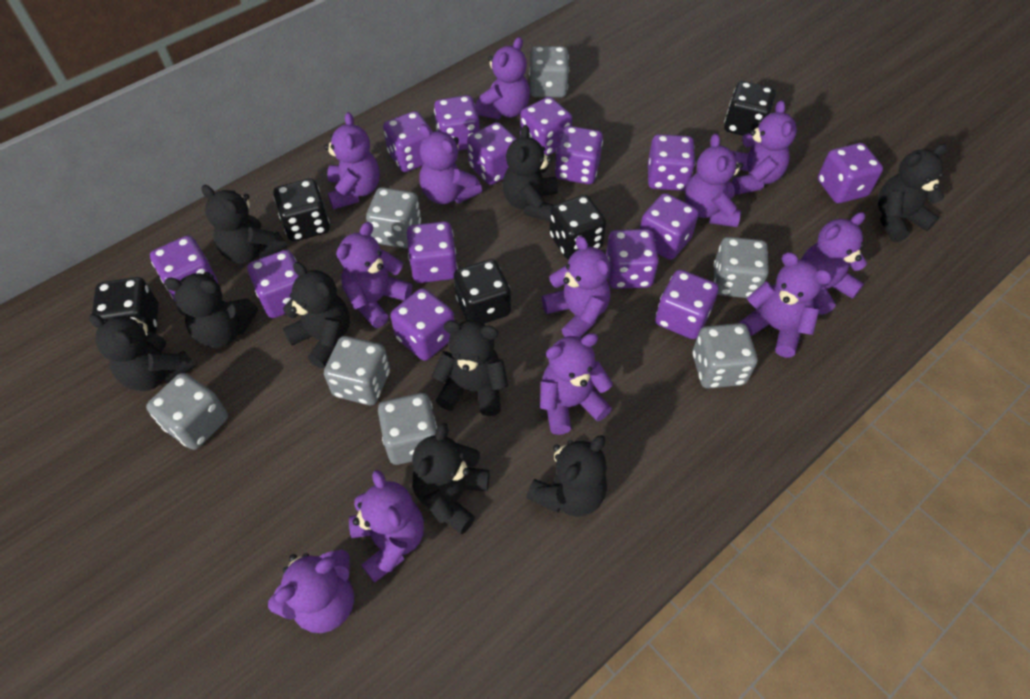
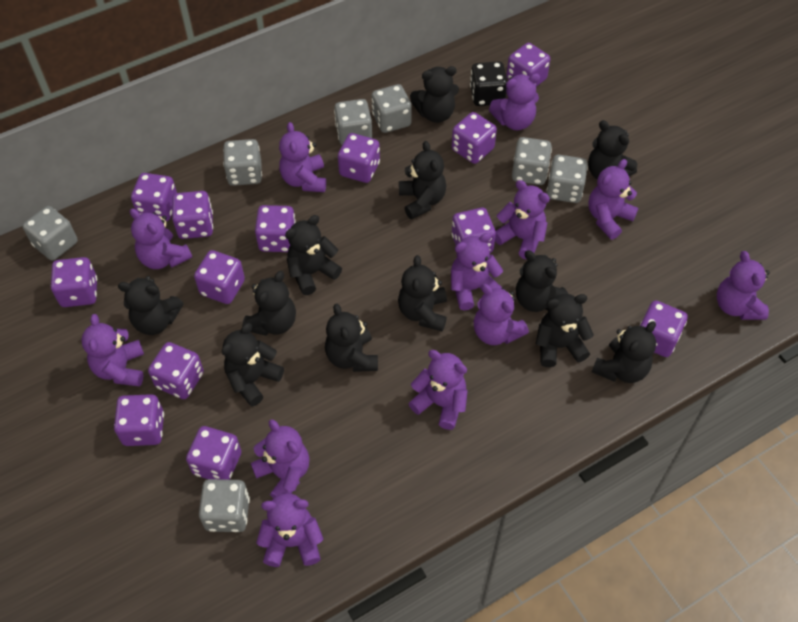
black dice: 5 -> 1
black teddy bear: 9 -> 12
purple dice: 14 -> 13

